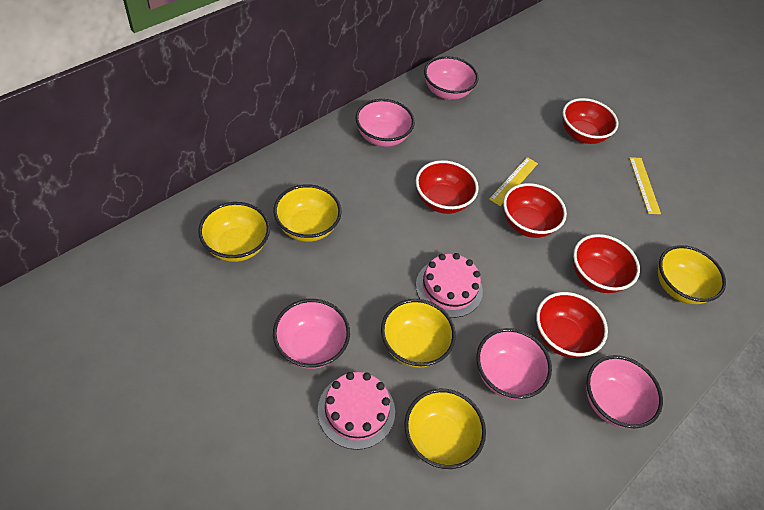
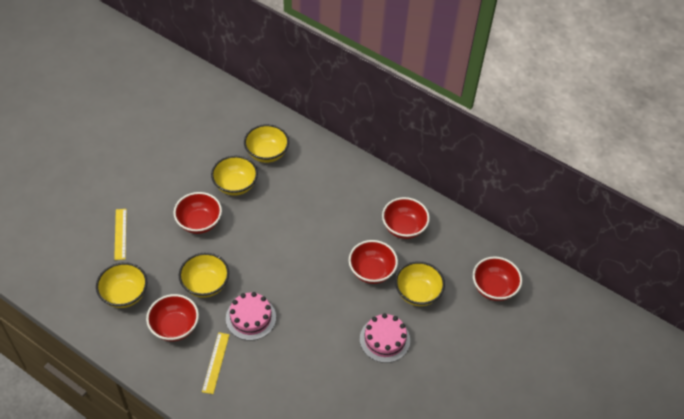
pink bowl: 5 -> 0

